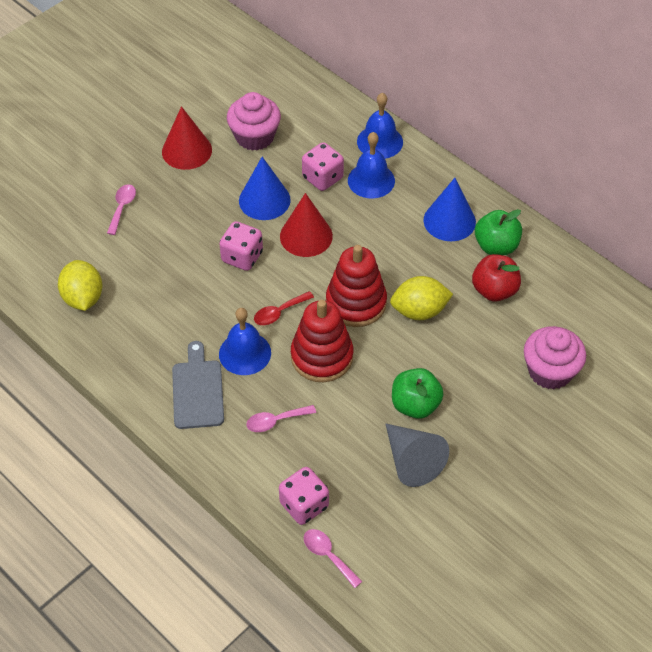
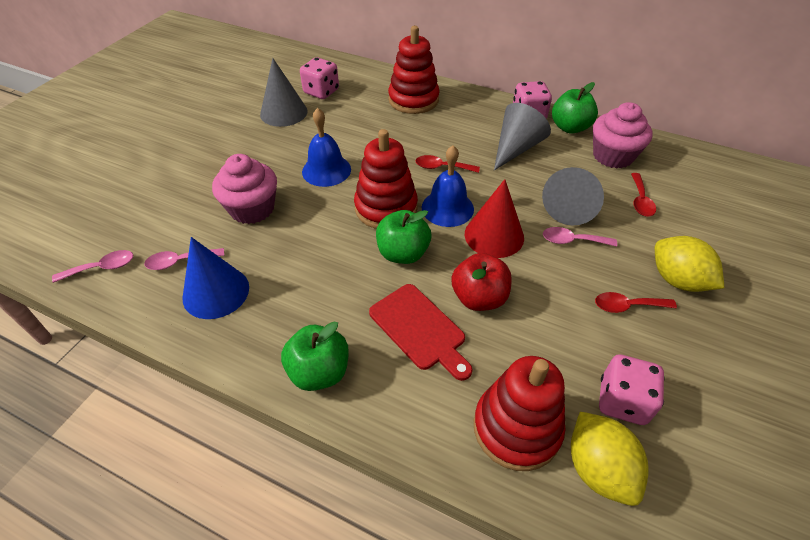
blue bell: 3 -> 2
blue cone: 2 -> 1
green apple: 2 -> 3
grey cone: 1 -> 3
grey cutting board: 1 -> 0
red cone: 2 -> 1
red cutting board: 0 -> 1
red spoon: 1 -> 3
red stacking toy: 2 -> 3

